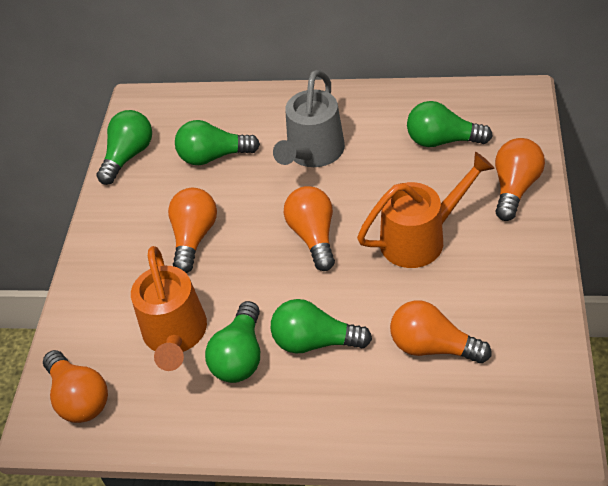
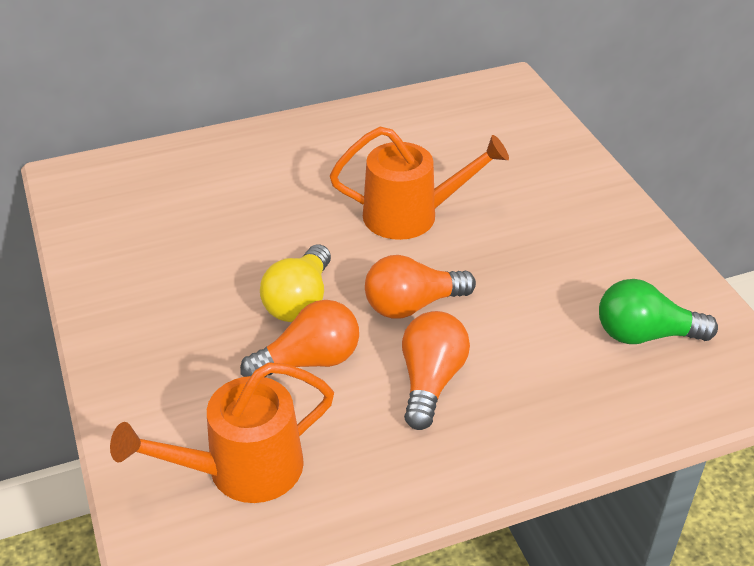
green light bulb: 5 -> 1
grey watering can: 1 -> 0
orange light bulb: 5 -> 3
yellow light bulb: 0 -> 1

